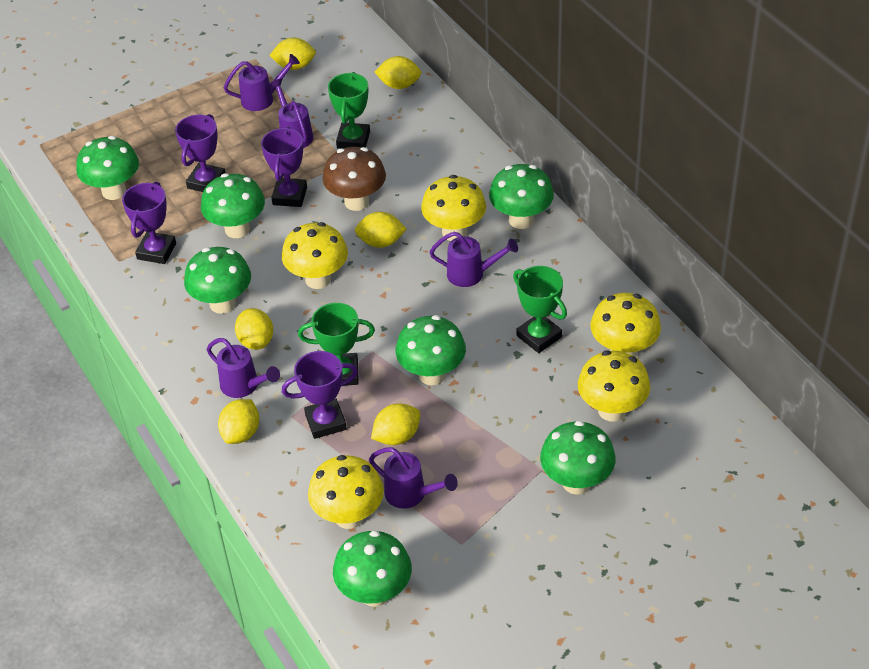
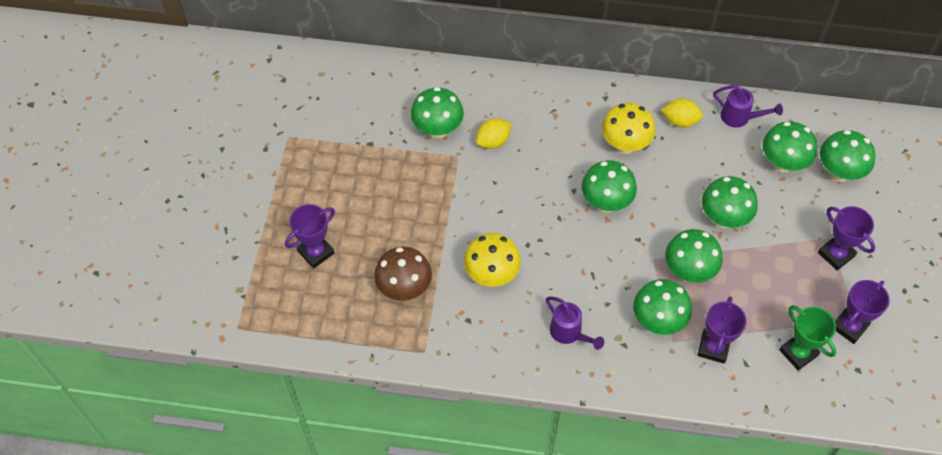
green trophy: 3 -> 1
purple watering can: 5 -> 2
yellow lemon: 6 -> 2
yellow mushroom: 5 -> 2

